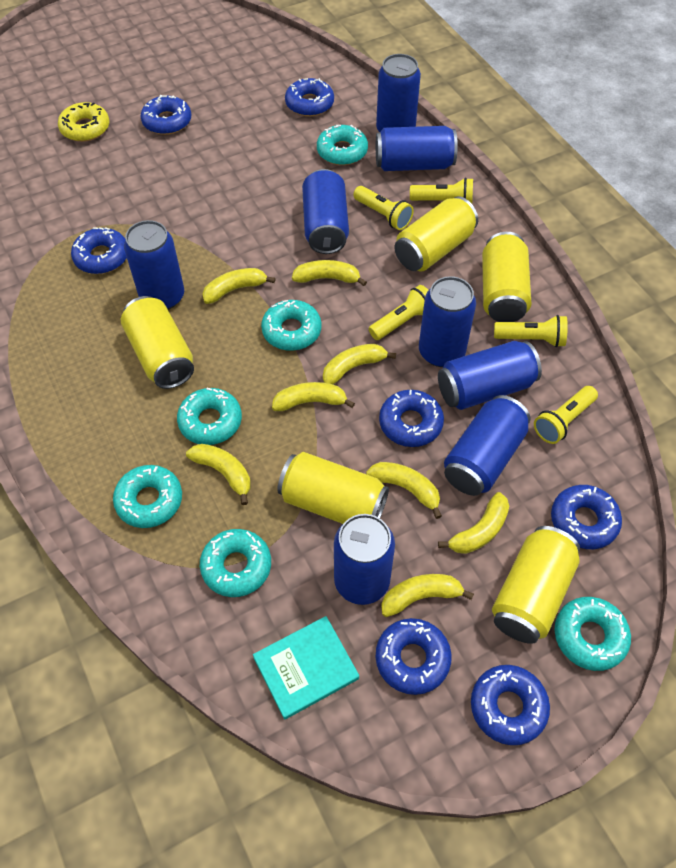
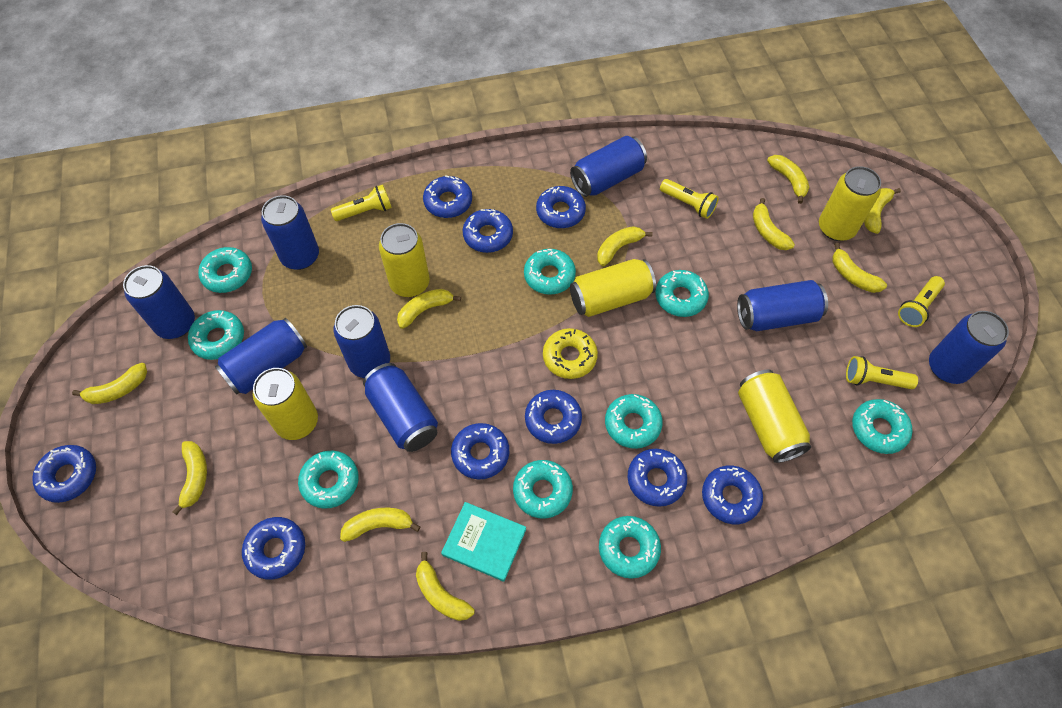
blue donut: 7 -> 9
turquoise donut: 6 -> 9
yellow banana: 8 -> 10
yellow flashlight: 5 -> 4

